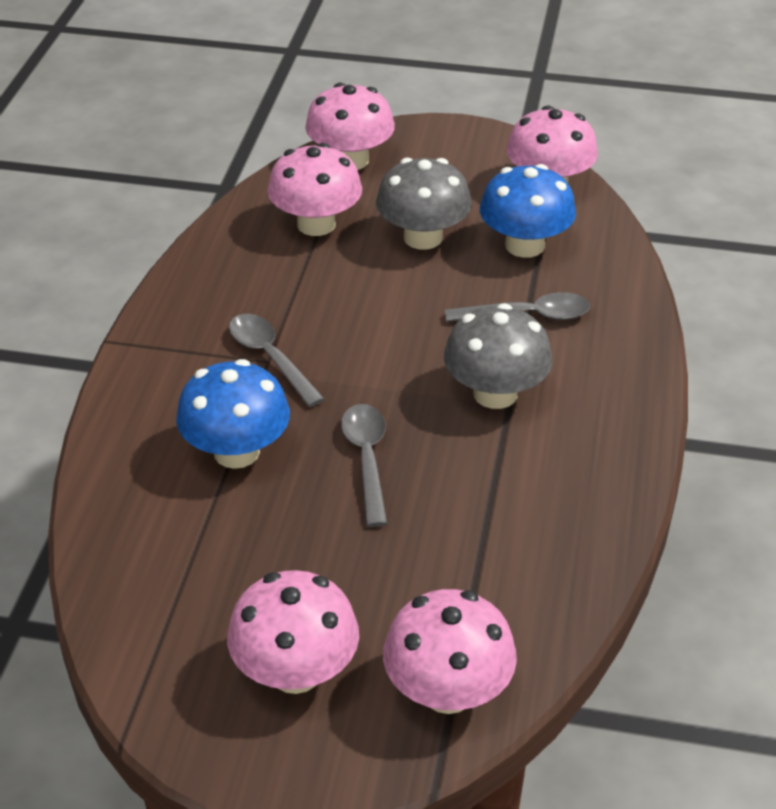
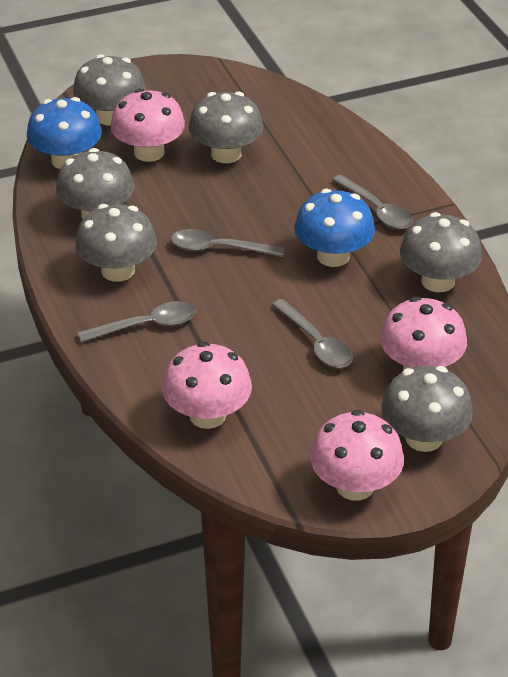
grey mushroom: 2 -> 6
grey spoon: 3 -> 4
pink mushroom: 5 -> 4

